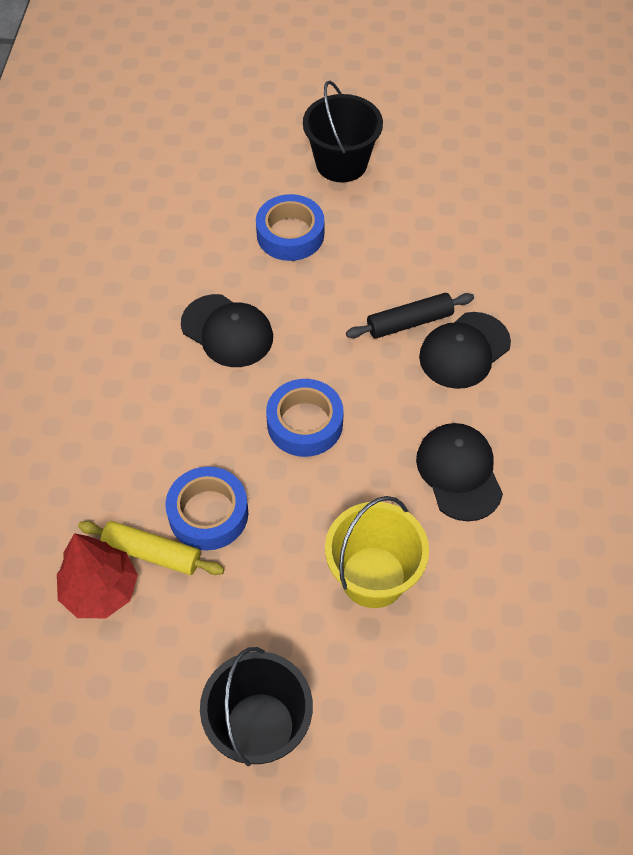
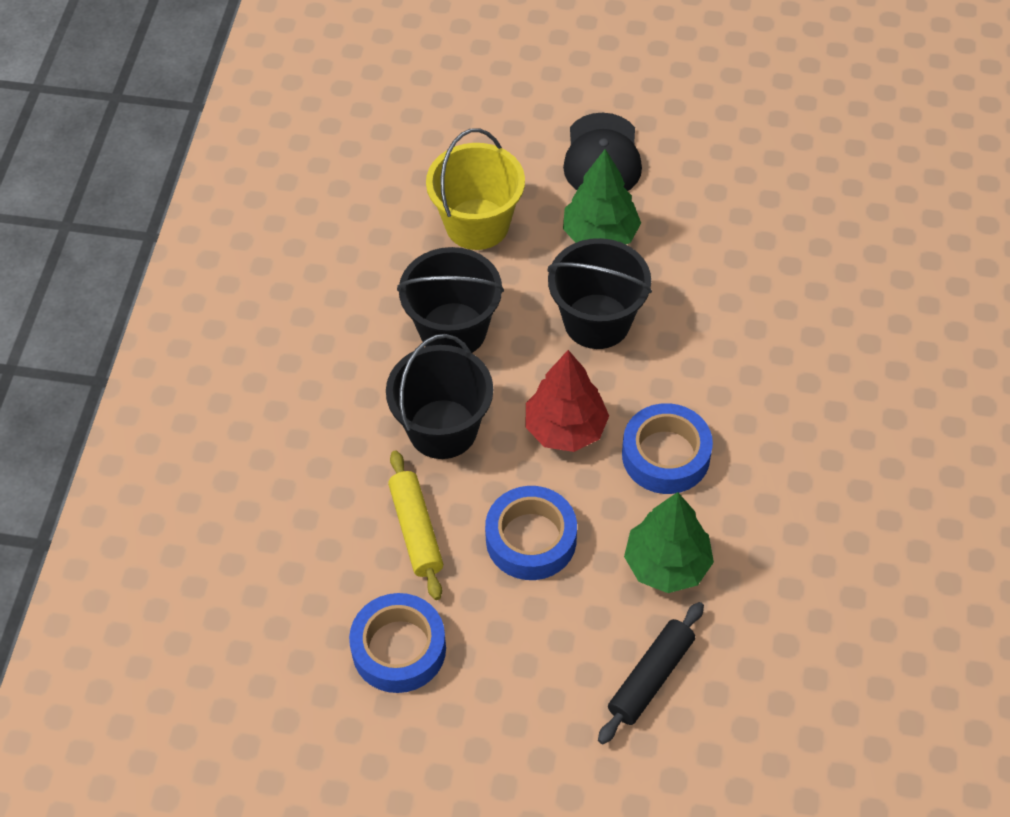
black bucket: 2 -> 3
black cap: 3 -> 1
green tree: 0 -> 2

